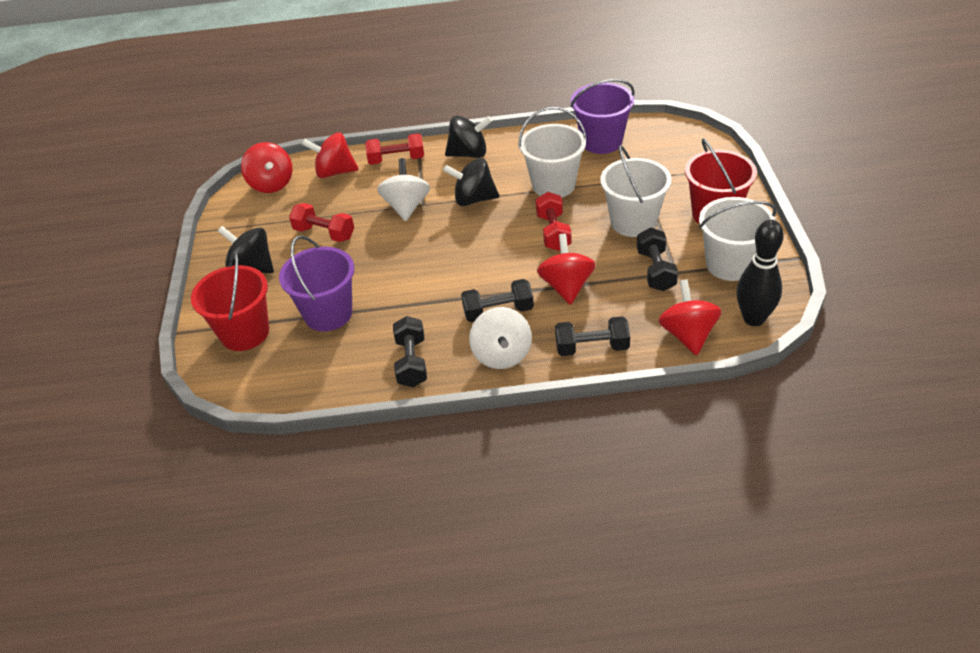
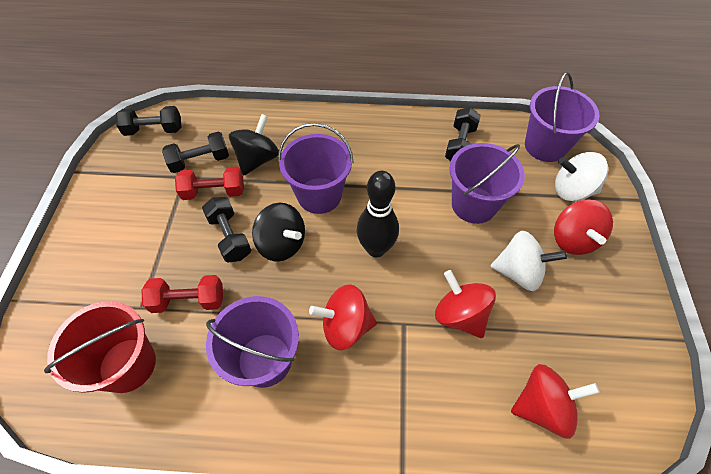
black spinning top: 3 -> 2
purple bucket: 2 -> 4
red bucket: 2 -> 1
red dumbbell: 3 -> 2
white bucket: 3 -> 0

